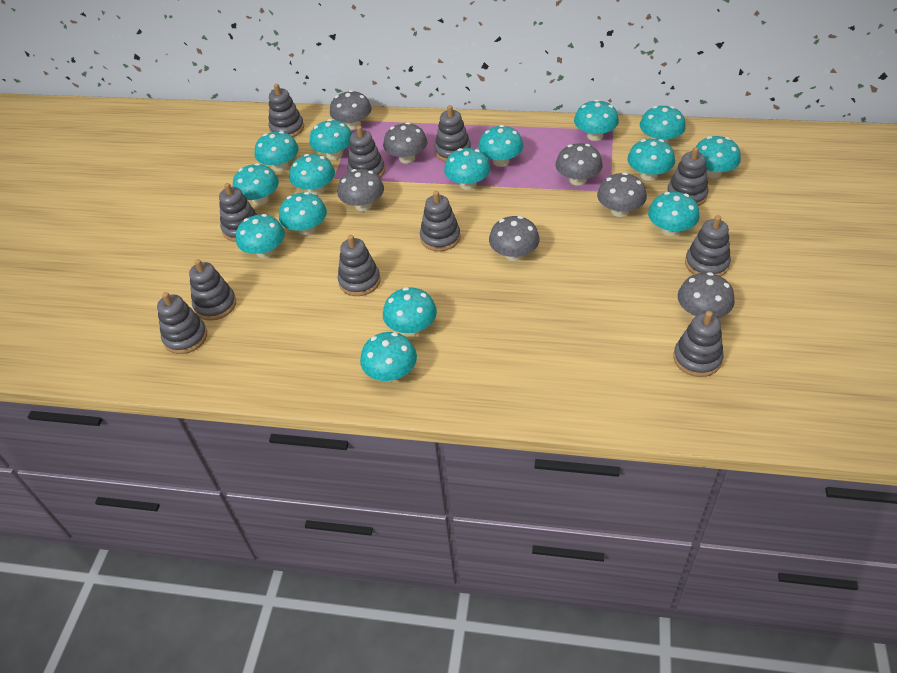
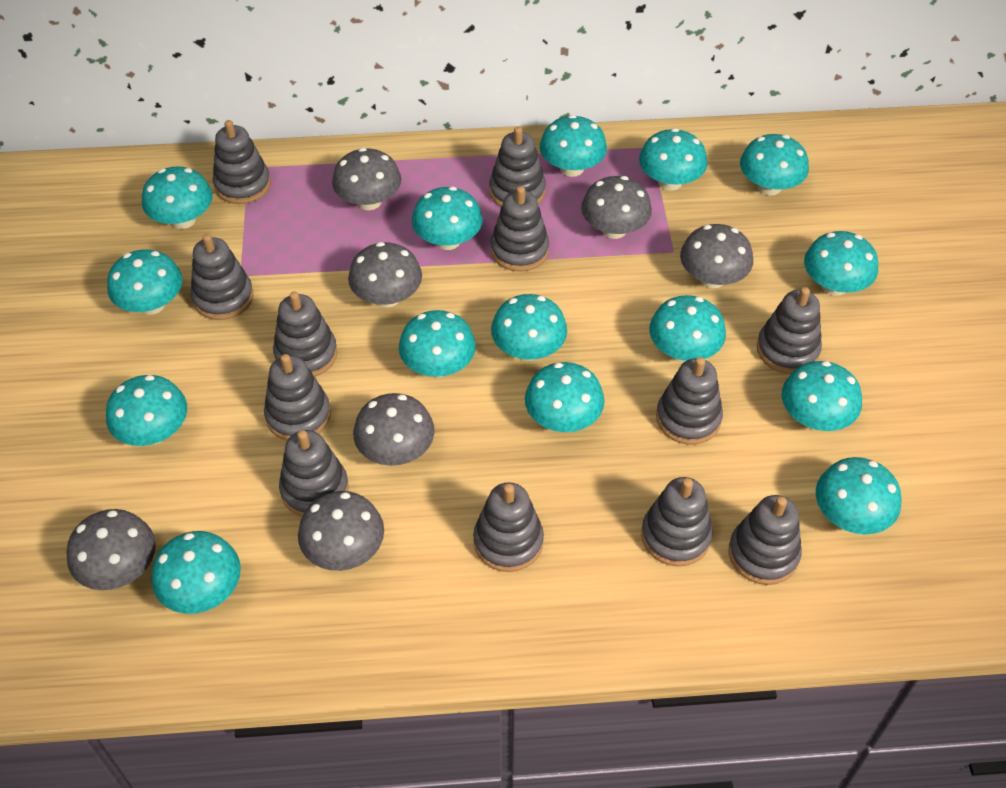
grey stacking toy: 11 -> 12

